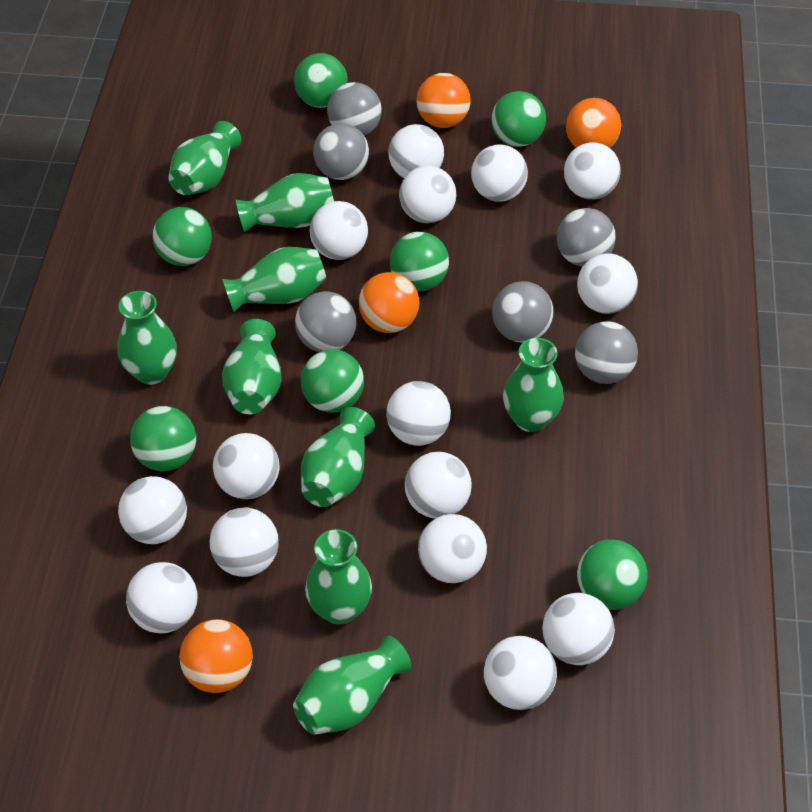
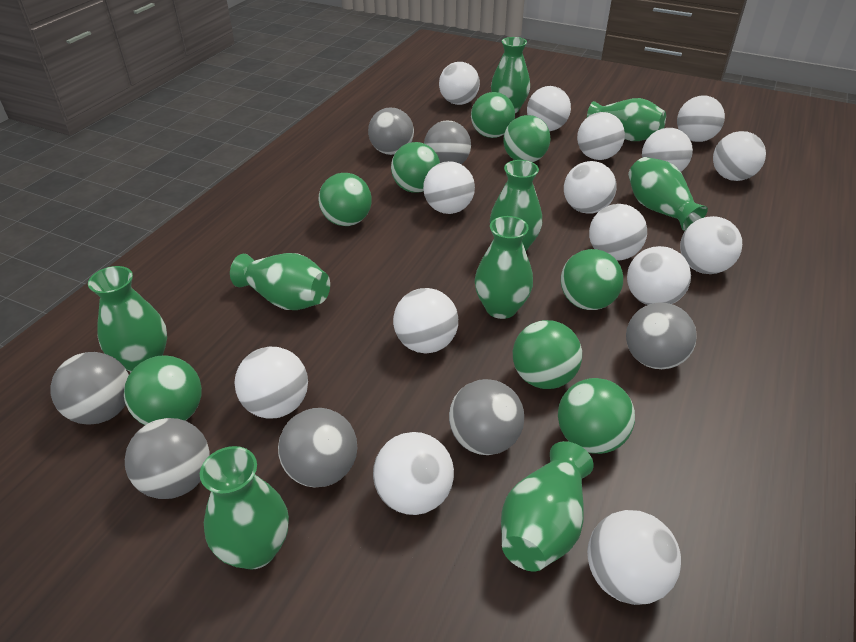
green ball: 7 -> 8
grey ball: 6 -> 7
orange ball: 4 -> 0

